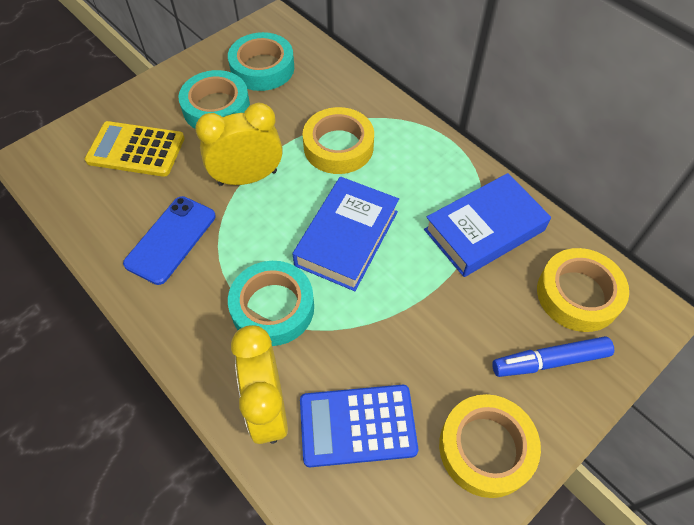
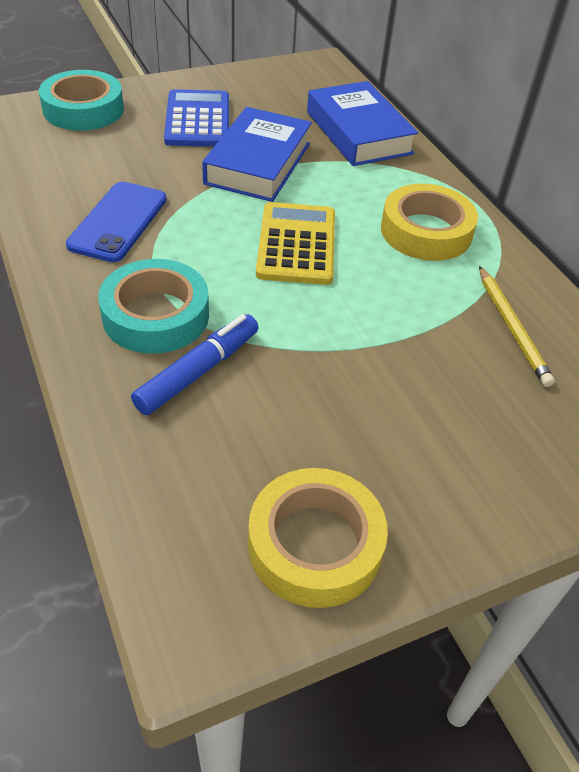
turquoise tape: 3 -> 2
yellow clock: 2 -> 0
yellow pencil: 0 -> 1
yellow tape: 3 -> 2

